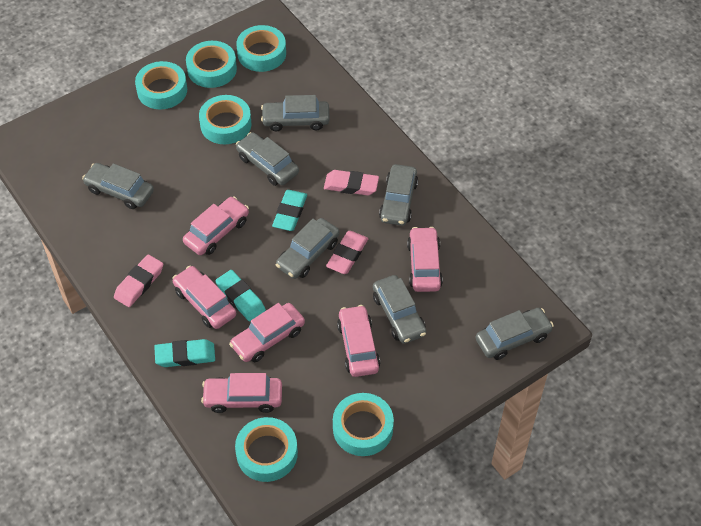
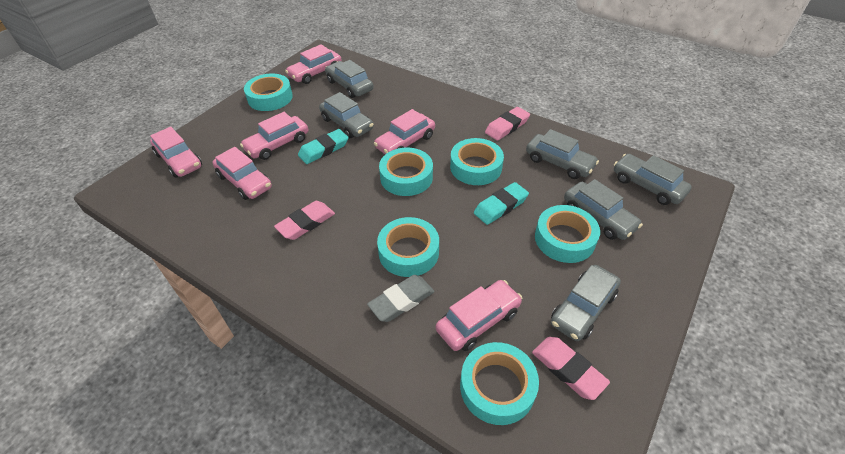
grey car: 7 -> 6
grey eraser: 0 -> 1
turquoise eraser: 3 -> 2

